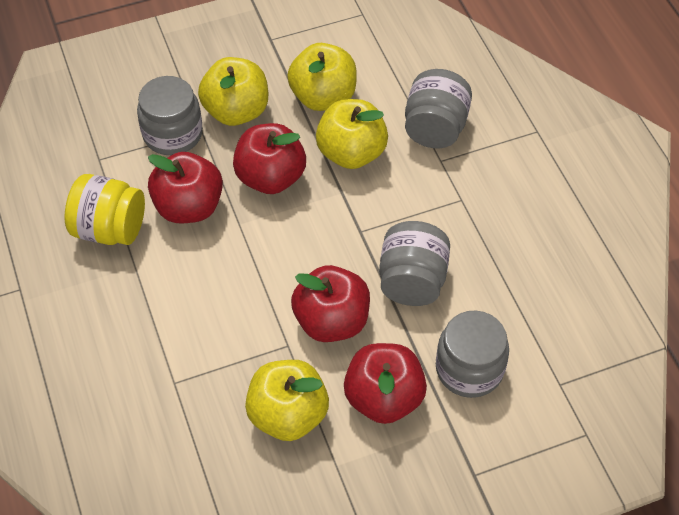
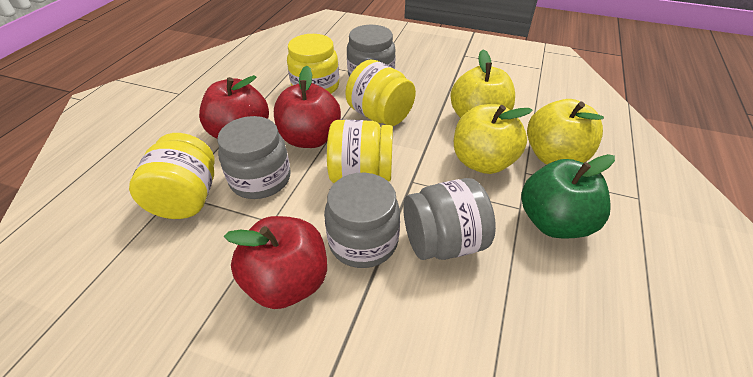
green apple: 0 -> 1
red apple: 4 -> 3
yellow apple: 4 -> 3
yellow jar: 1 -> 4

